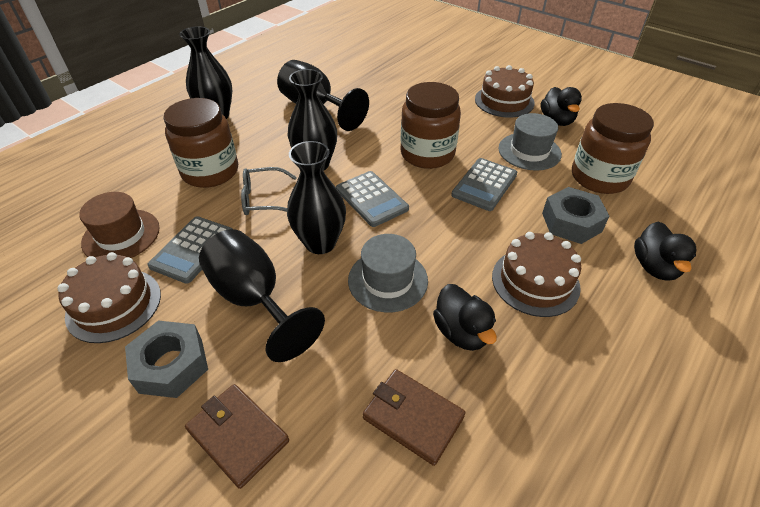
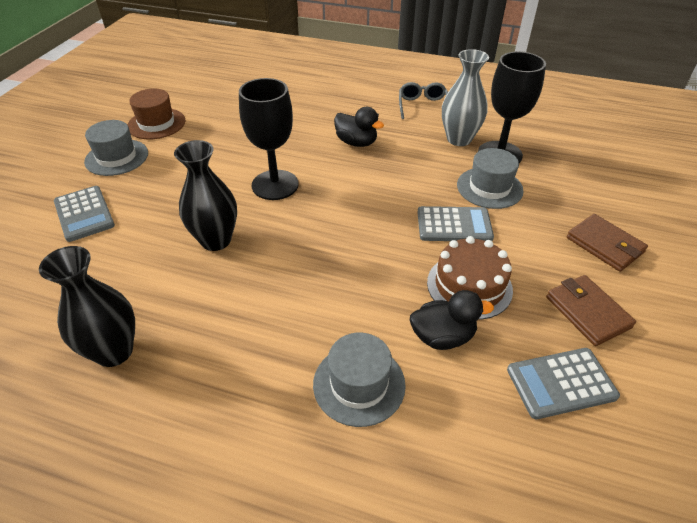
black duck: 3 -> 2
black vase: 3 -> 2
brown cake: 3 -> 1
brown jar: 3 -> 0
grey hat: 2 -> 3
grey nut: 2 -> 0
grey vase: 0 -> 1

